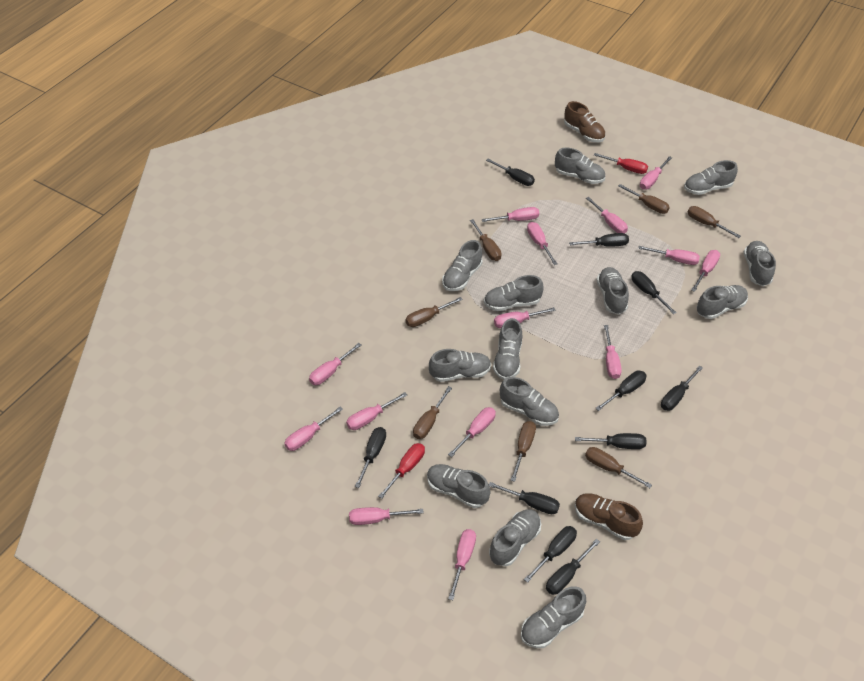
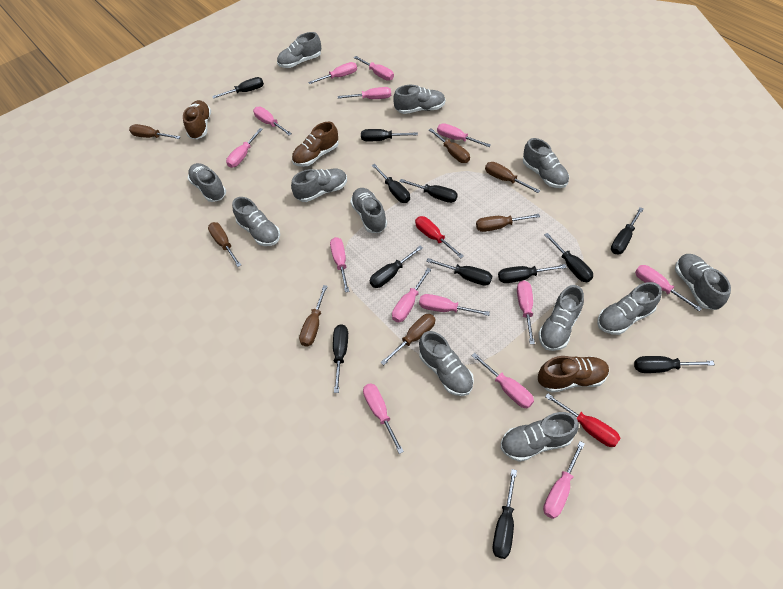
black screwdriver: 10 -> 12
brown shoe: 2 -> 3
grey shoe: 13 -> 12

